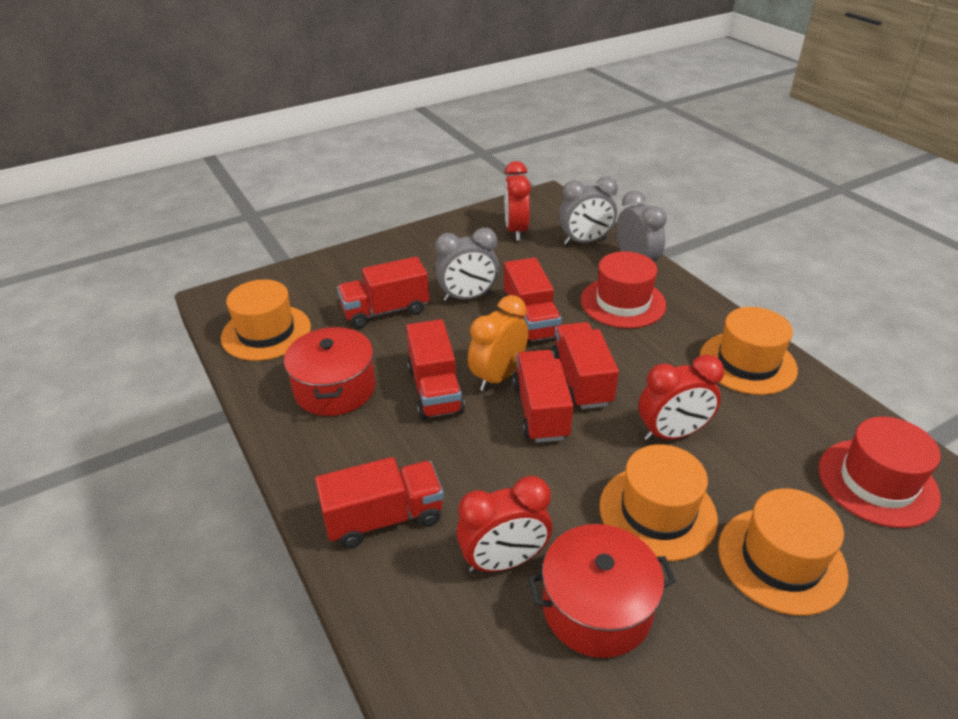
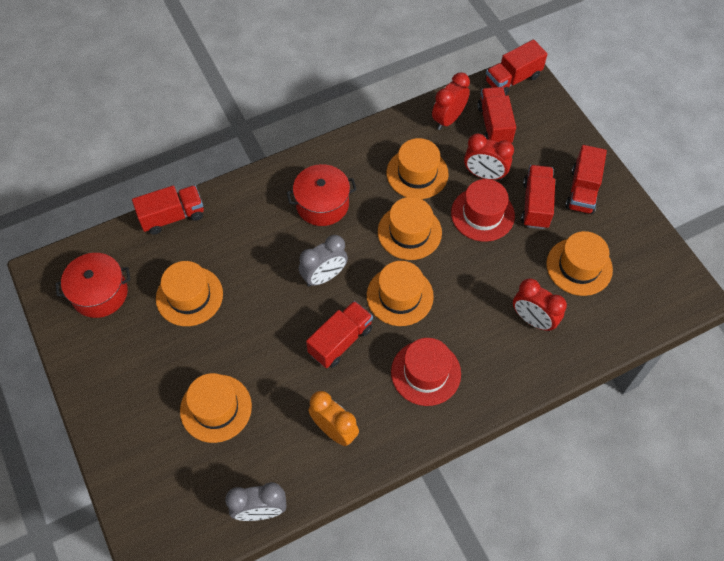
grey clock: 3 -> 2
orange hat: 4 -> 6

